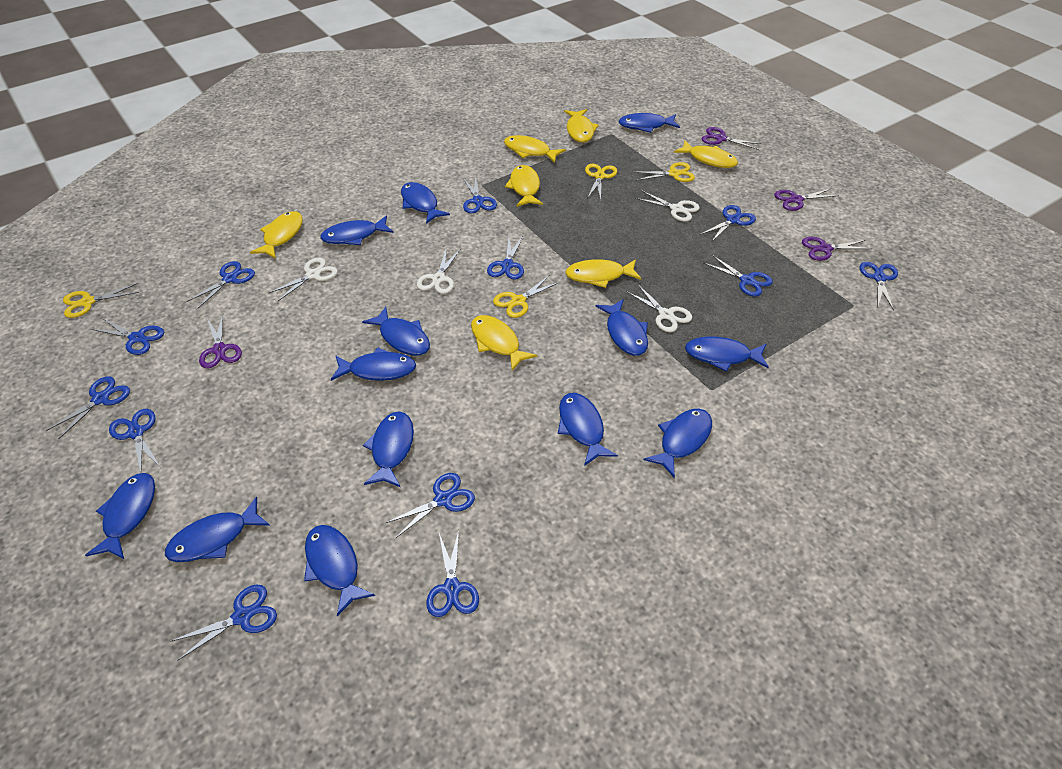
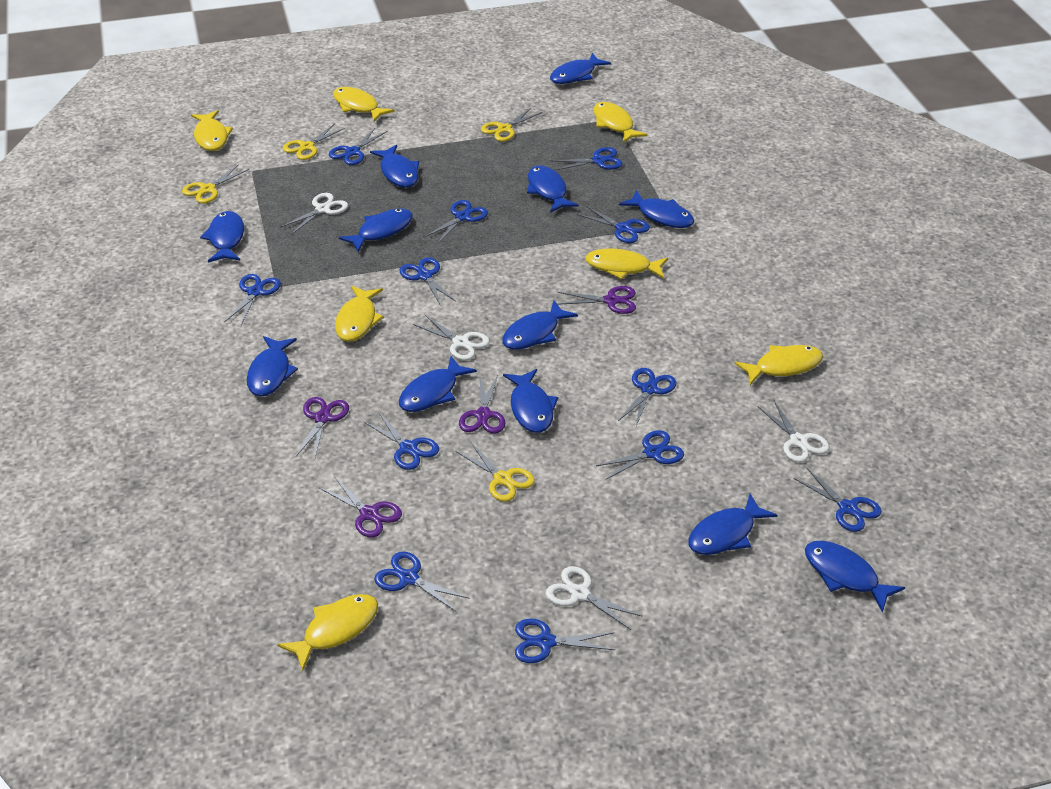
blue fish: 13 -> 12

